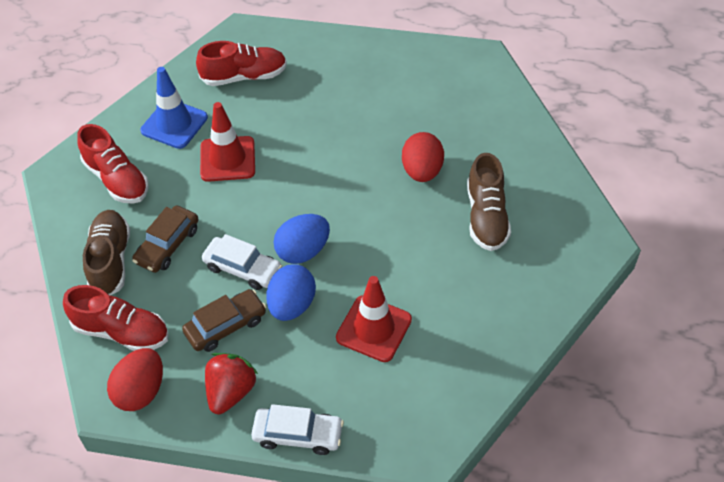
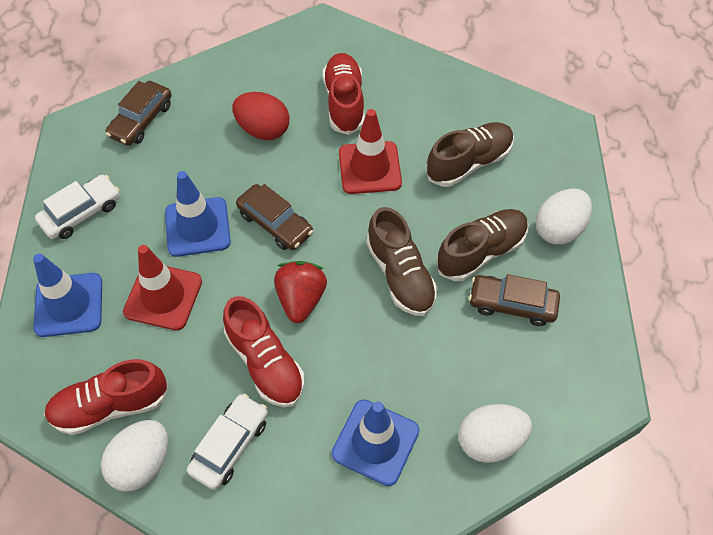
blue egg: 2 -> 0
blue traffic cone: 1 -> 3
brown car: 2 -> 3
brown shoe: 2 -> 3
red egg: 2 -> 1
white egg: 0 -> 3

